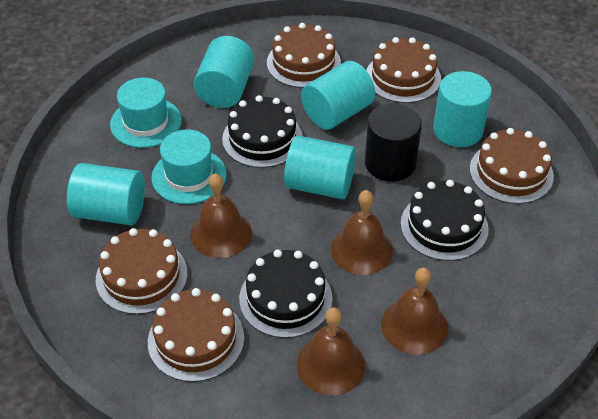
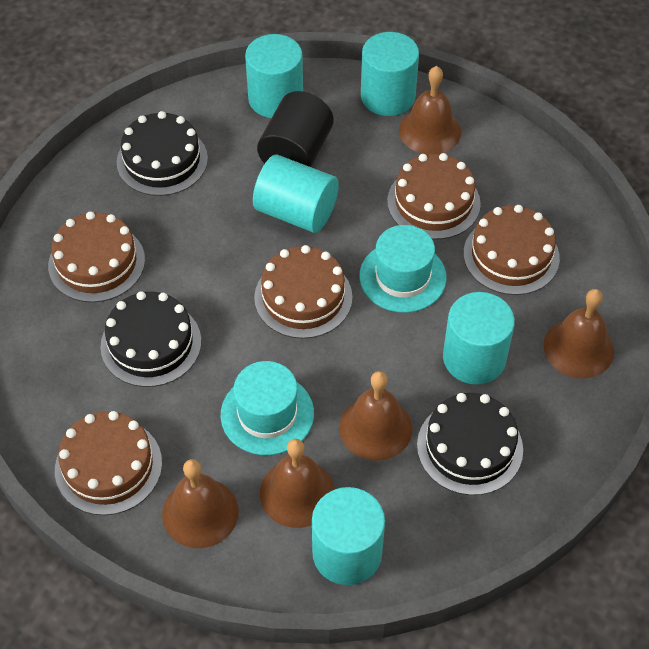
brown bell: 4 -> 5

